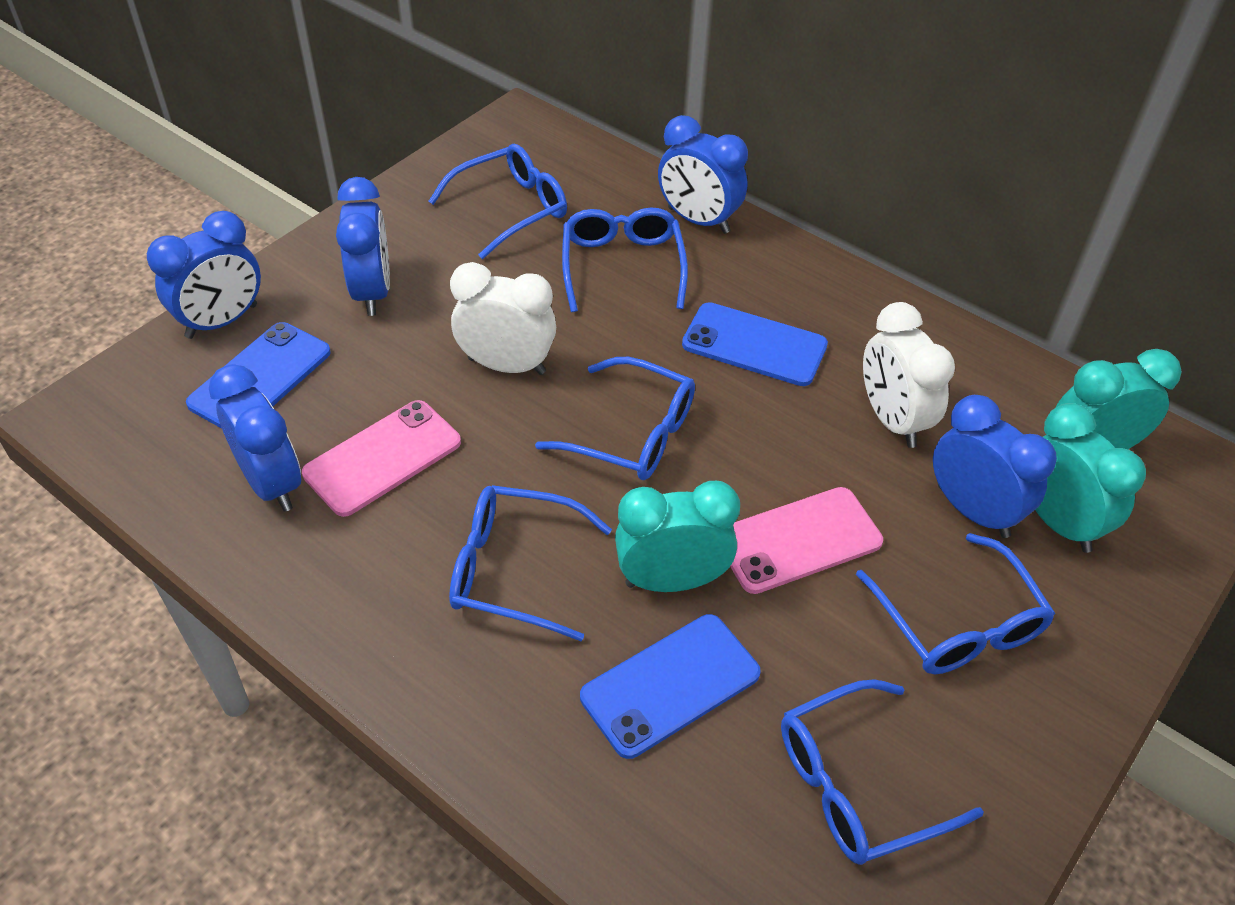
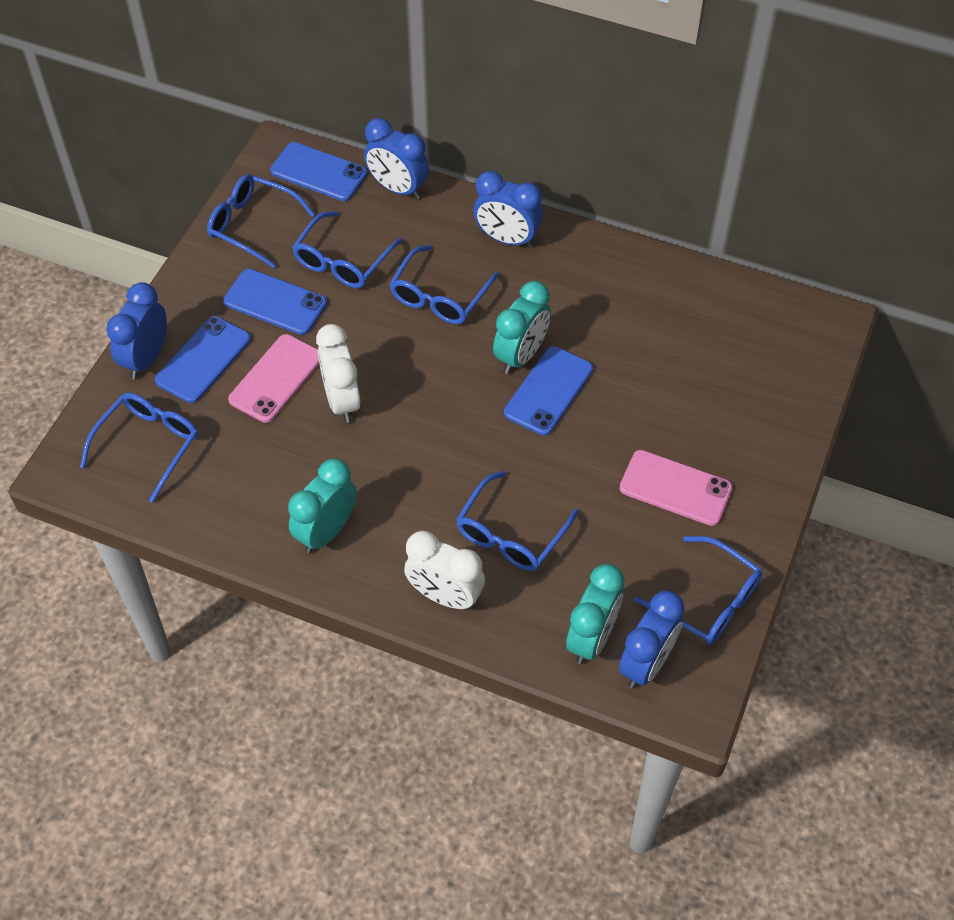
blue clock: 5 -> 4
blue phone: 3 -> 4

